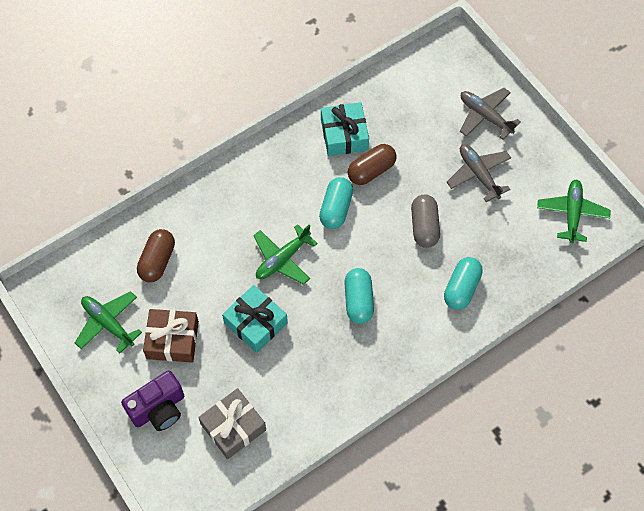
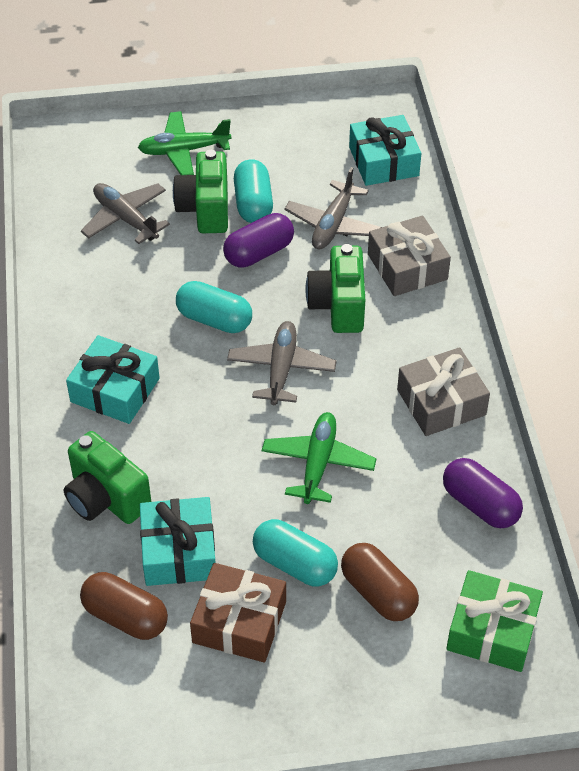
green camera: 0 -> 3
green gift: 0 -> 1
green plane: 3 -> 2
grey capsule: 1 -> 0
grey gift: 1 -> 2
grey plane: 2 -> 3
purple camera: 1 -> 0
purple capsule: 0 -> 2
turquoise gift: 2 -> 3

